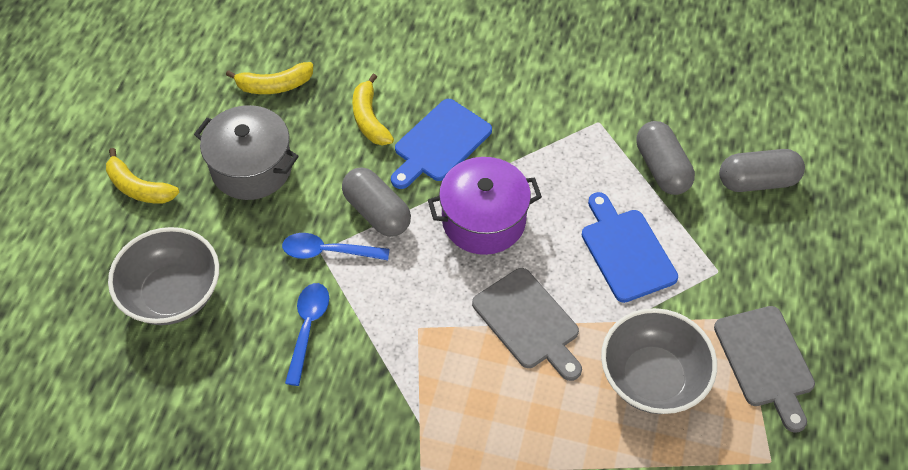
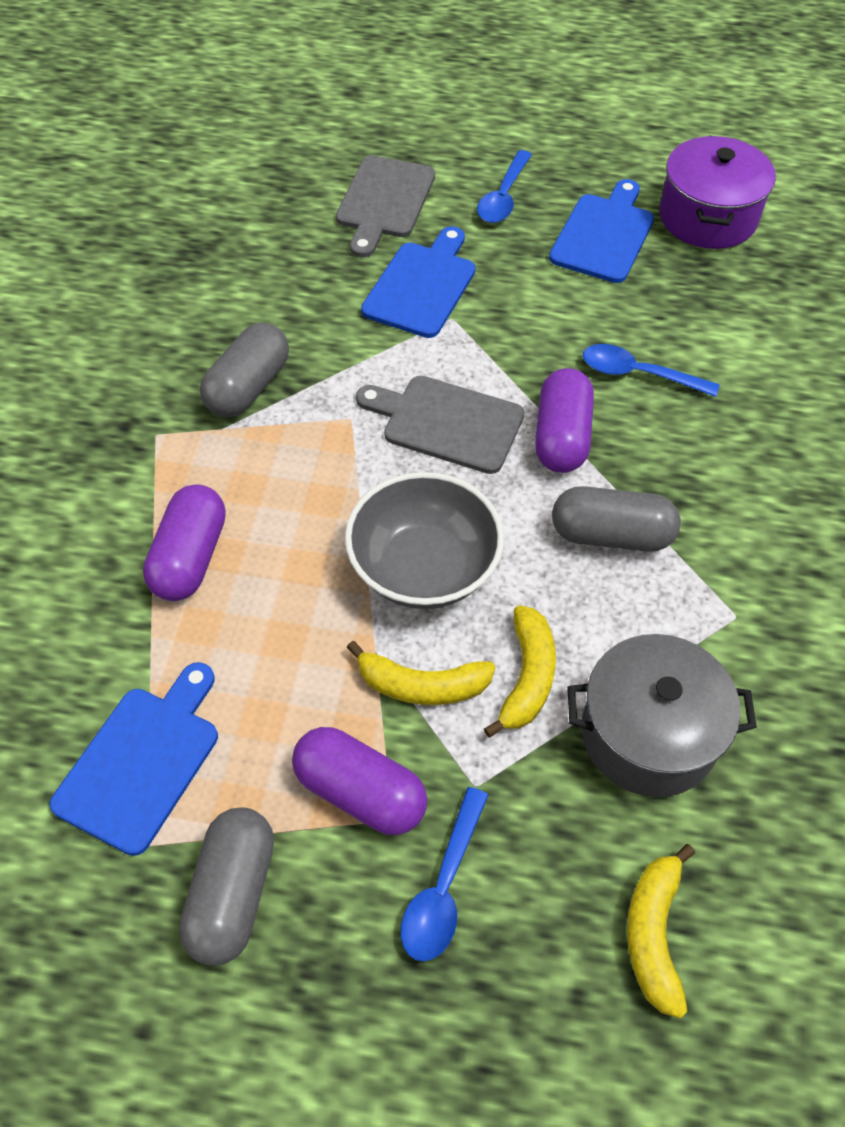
blue cutting board: 2 -> 3
blue spoon: 2 -> 3
grey bowl: 2 -> 1
purple capsule: 0 -> 3

